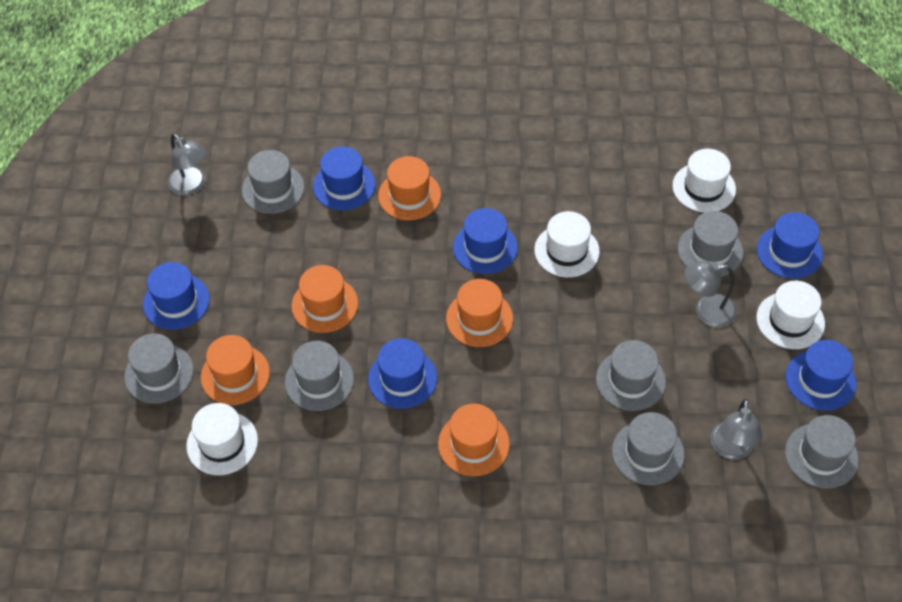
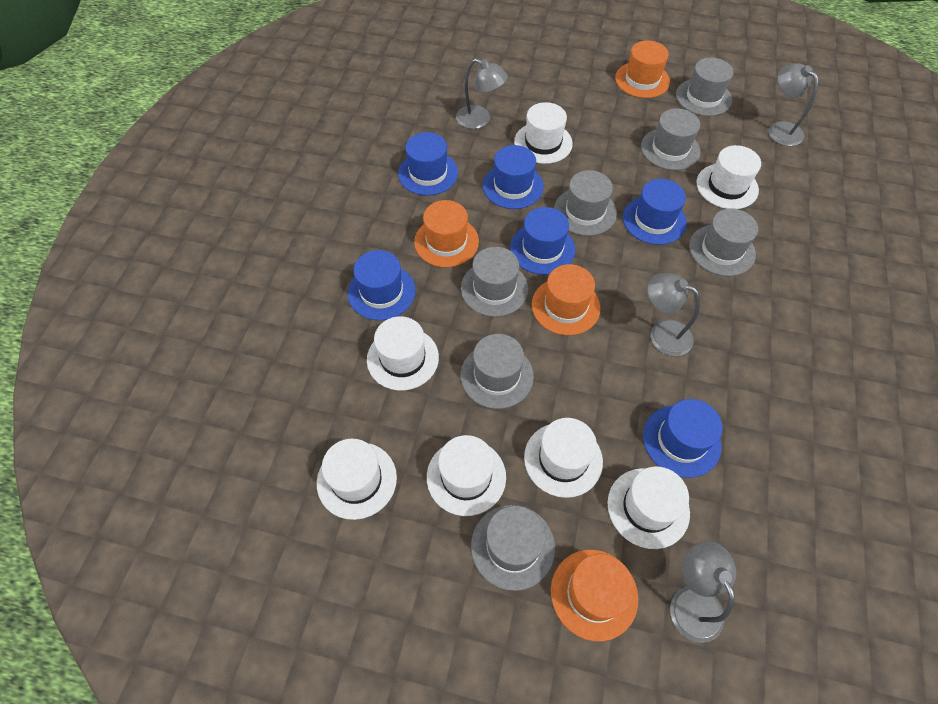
grey lamp: 3 -> 4
orange hat: 5 -> 4
white hat: 4 -> 7

